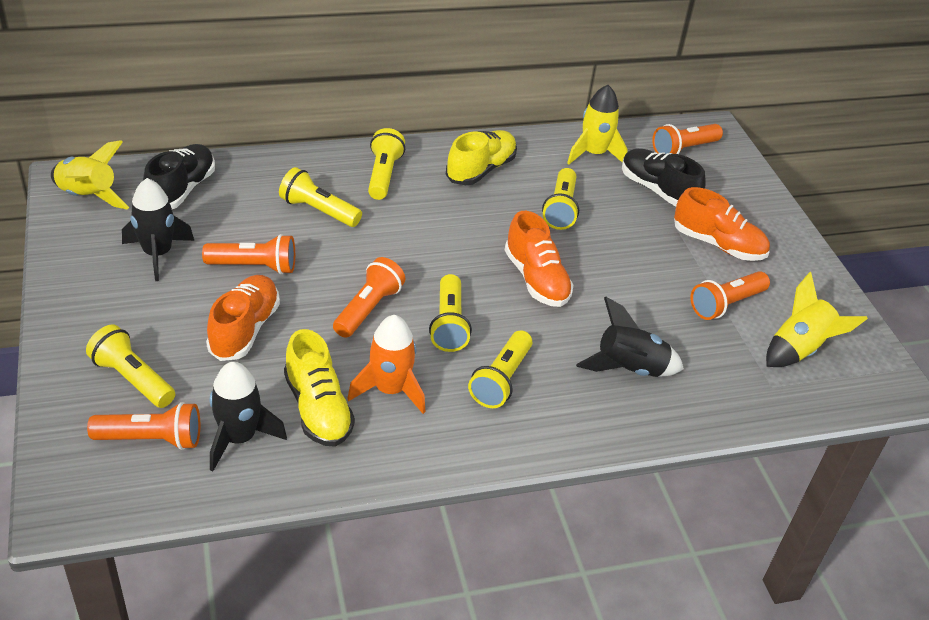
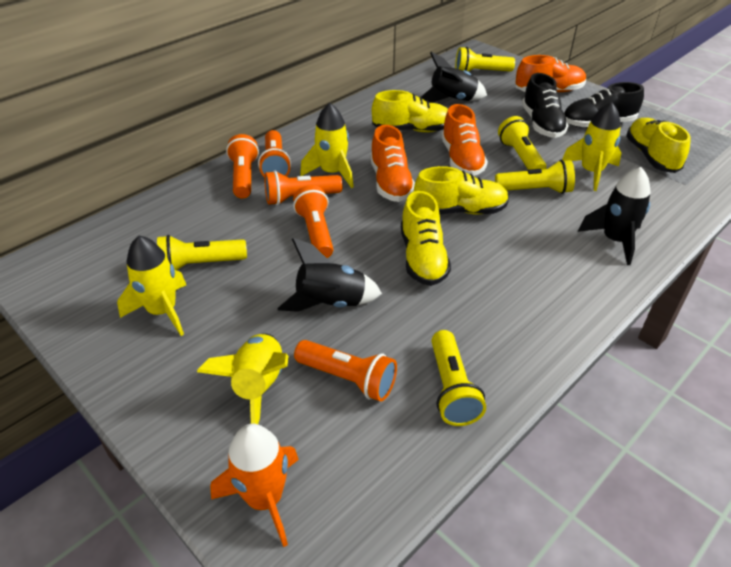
yellow flashlight: 6 -> 5
yellow rocket: 3 -> 4
yellow shoe: 2 -> 4

